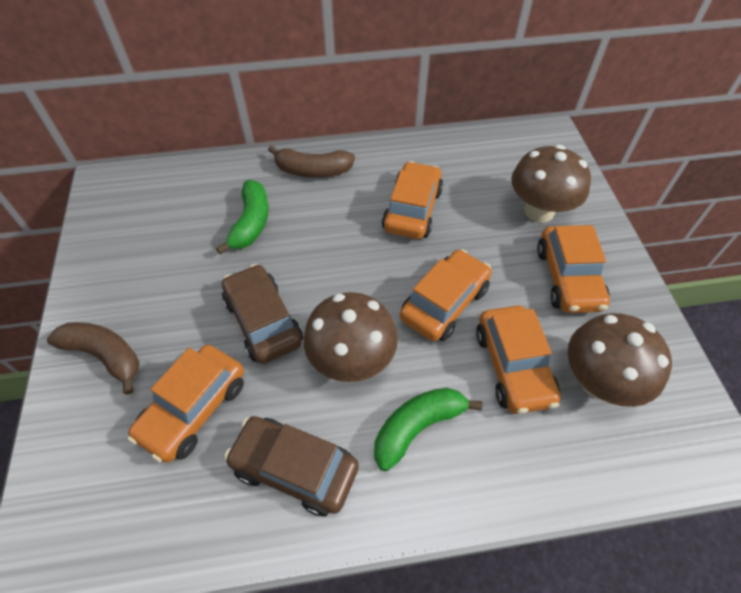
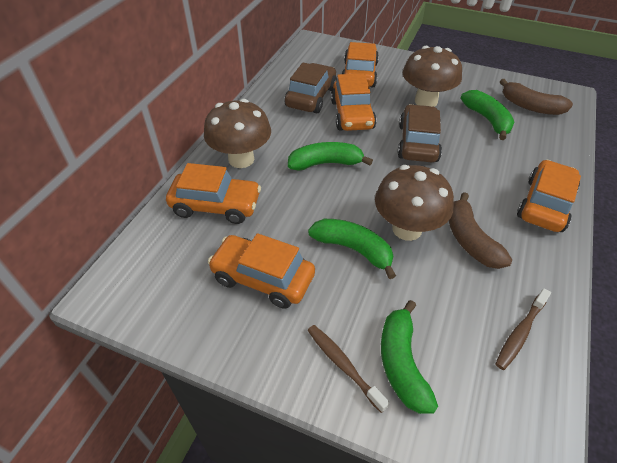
brown toothbrush: 0 -> 2
green banana: 2 -> 4

